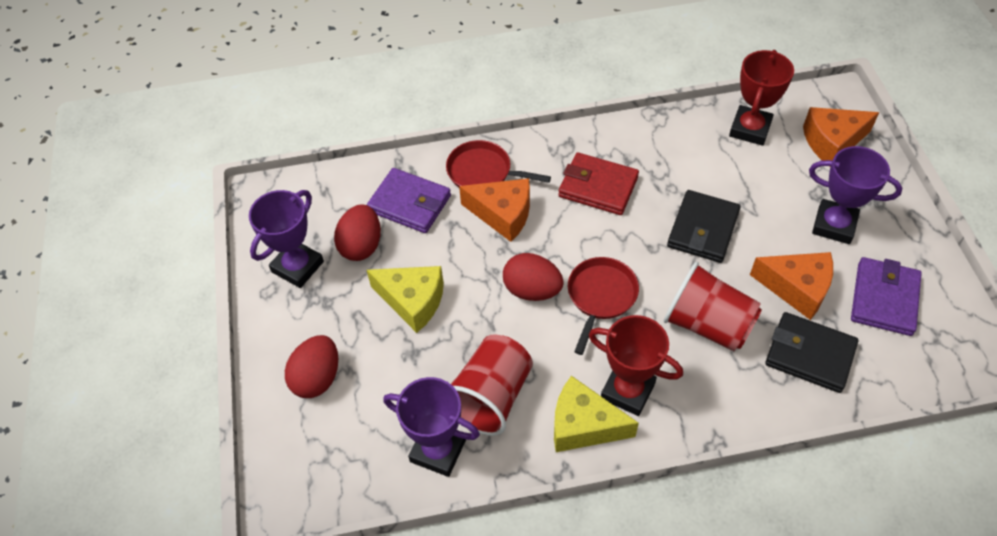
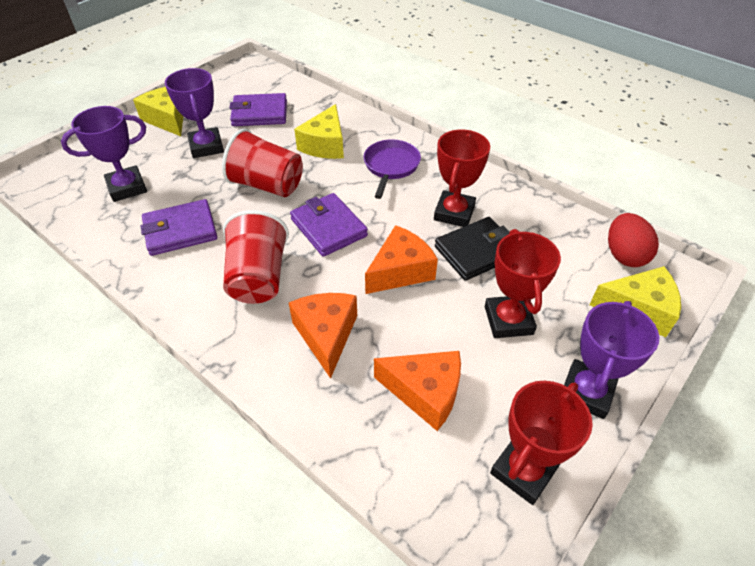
black wallet: 2 -> 1
purple pan: 0 -> 1
purple wallet: 2 -> 3
red egg: 3 -> 1
red pan: 2 -> 0
red trophy: 2 -> 3
red wallet: 1 -> 0
yellow cheese: 2 -> 3

